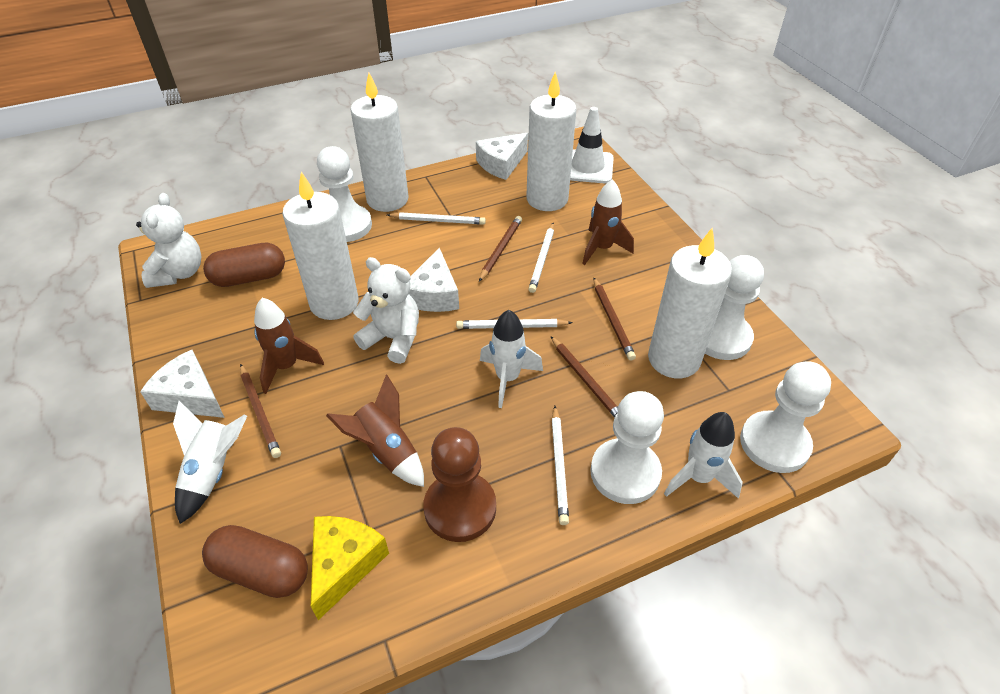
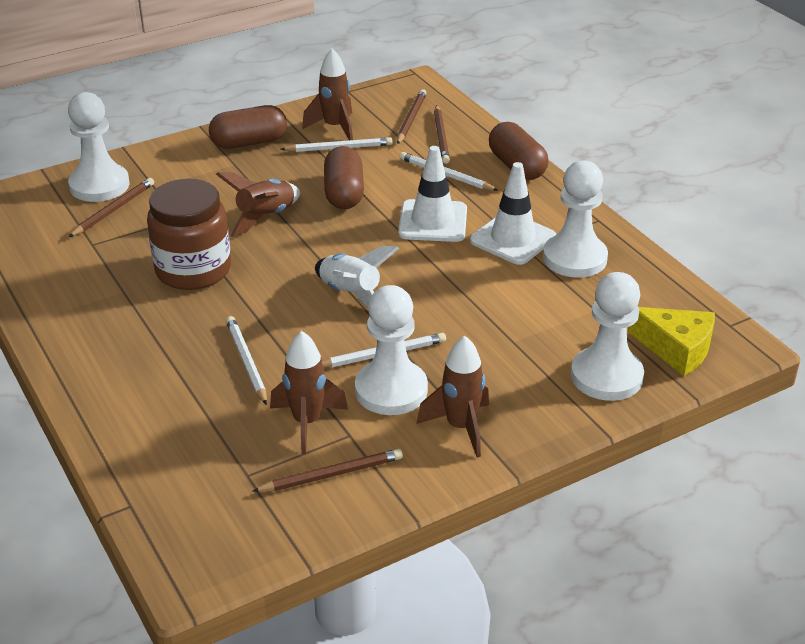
brown capsule: 2 -> 3
brown jar: 0 -> 1
brown pawn: 1 -> 0
brown rocket: 3 -> 4
white candle: 4 -> 0
white cheese: 3 -> 0
white rocket: 3 -> 1
white teddy bear: 2 -> 0
white traffic cone: 1 -> 2

